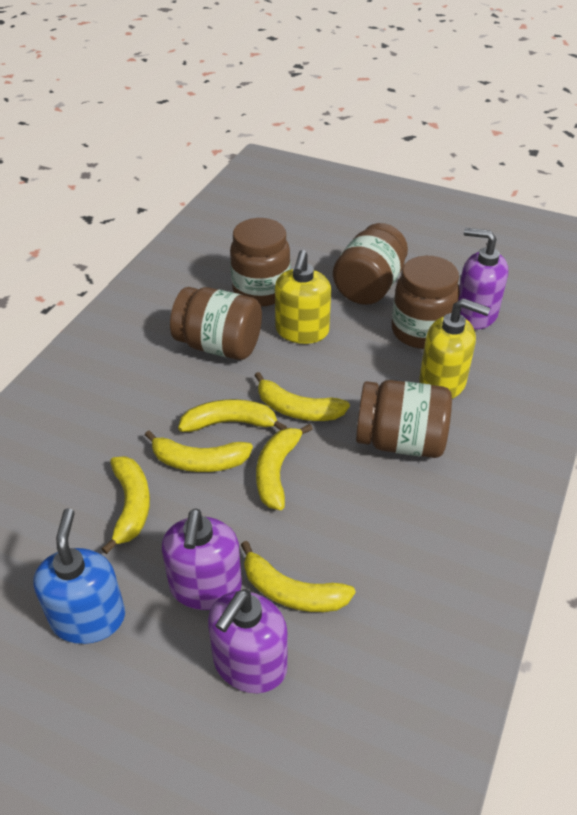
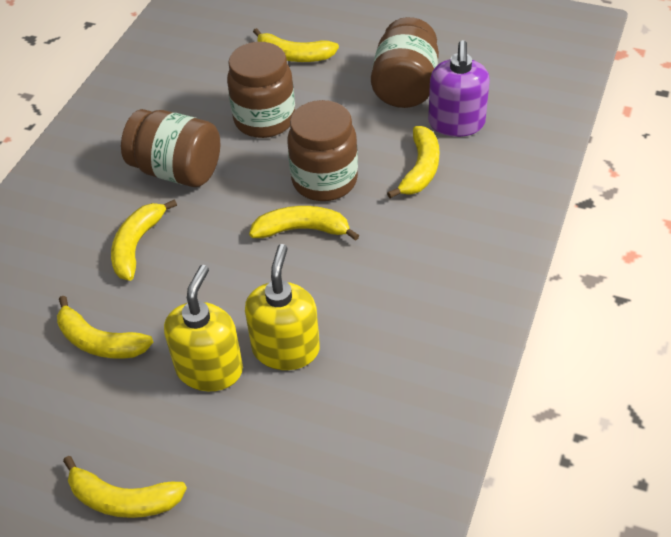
blue soap dispenser: 1 -> 0
brown jar: 5 -> 4
purple soap dispenser: 3 -> 1

